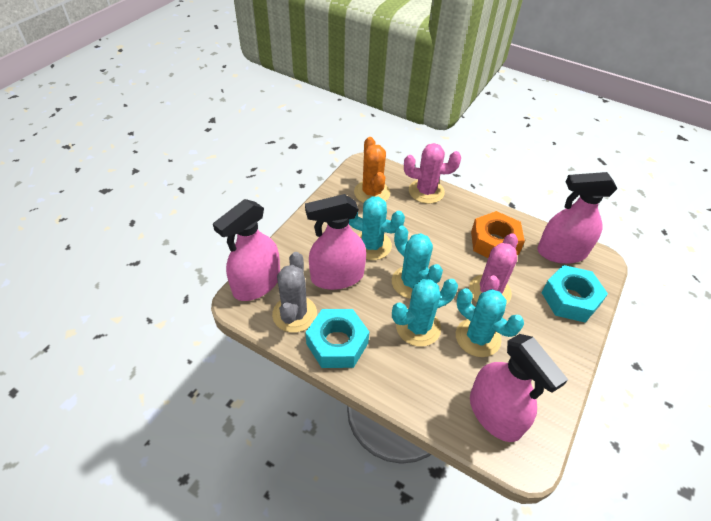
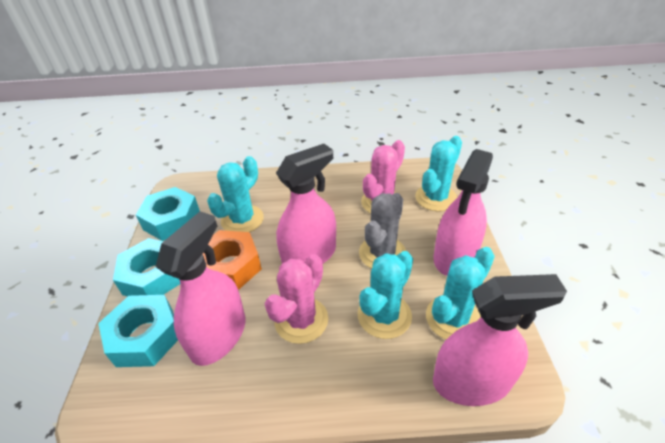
orange cactus: 1 -> 0
turquoise nut: 2 -> 3

